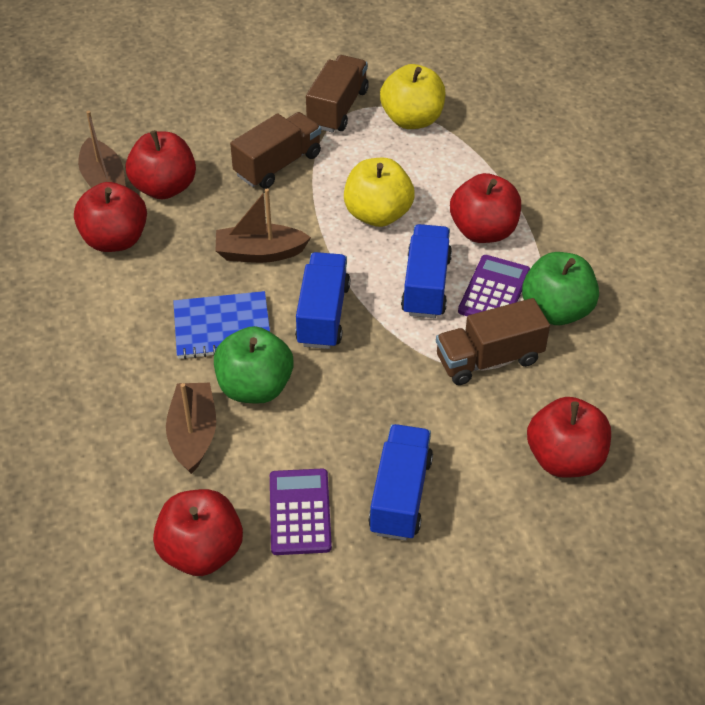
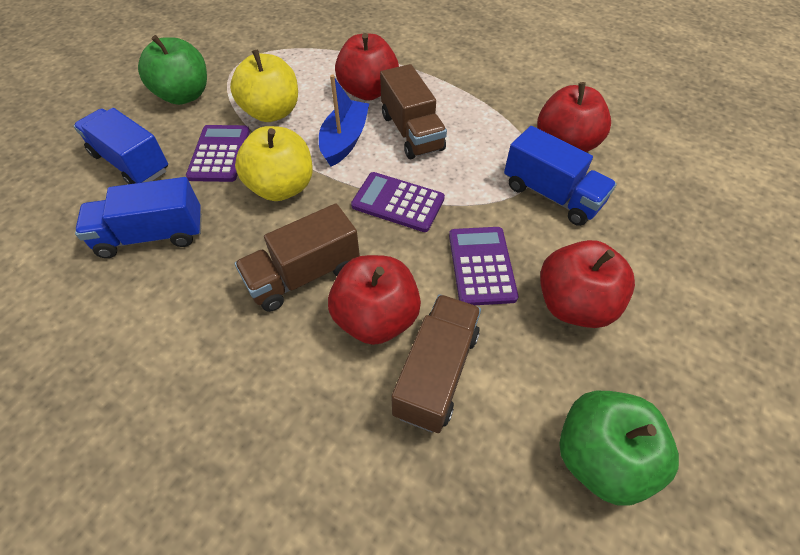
blue boat: 0 -> 1
blue notebook: 1 -> 0
brown boat: 3 -> 0
purple calculator: 2 -> 3
red apple: 5 -> 4

